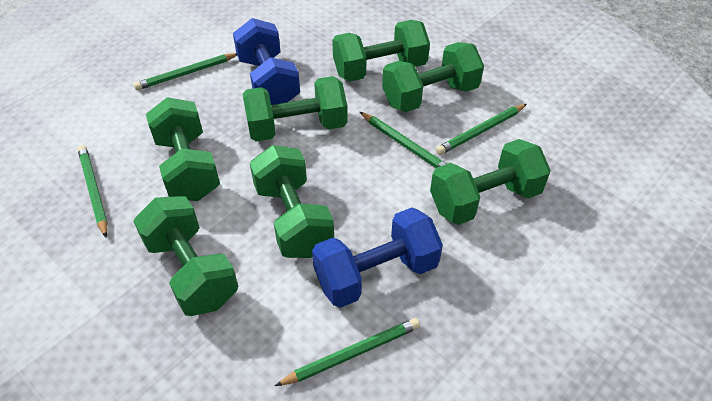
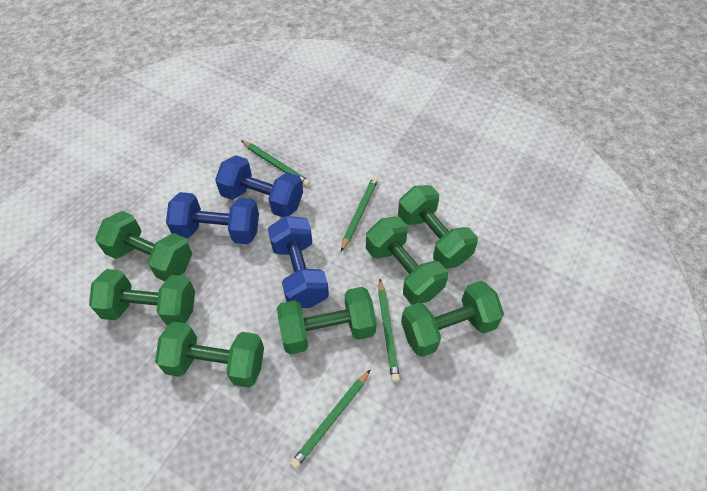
blue dumbbell: 2 -> 3
green pencil: 5 -> 4

